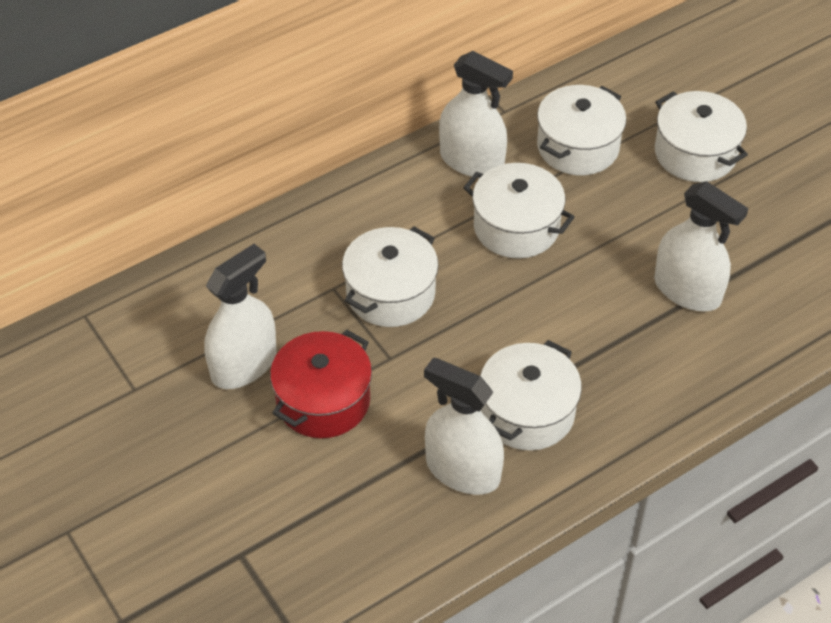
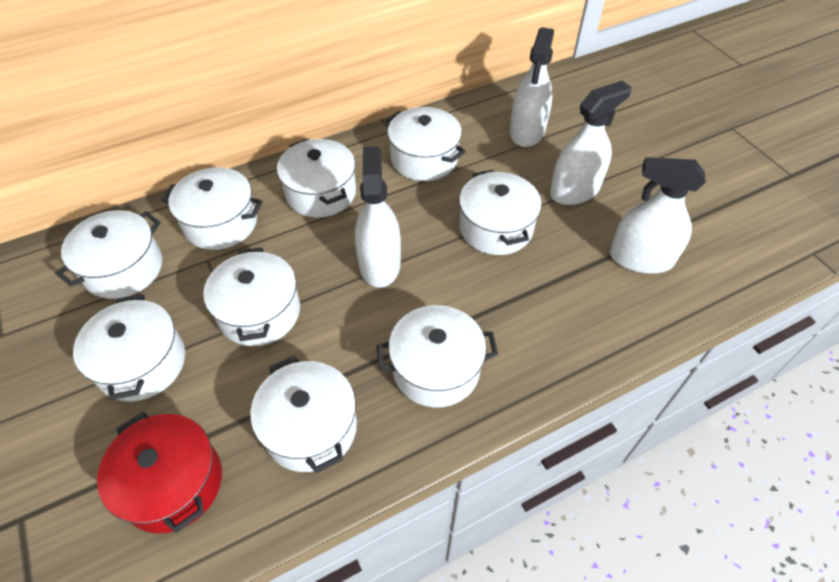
white pot: 5 -> 9

